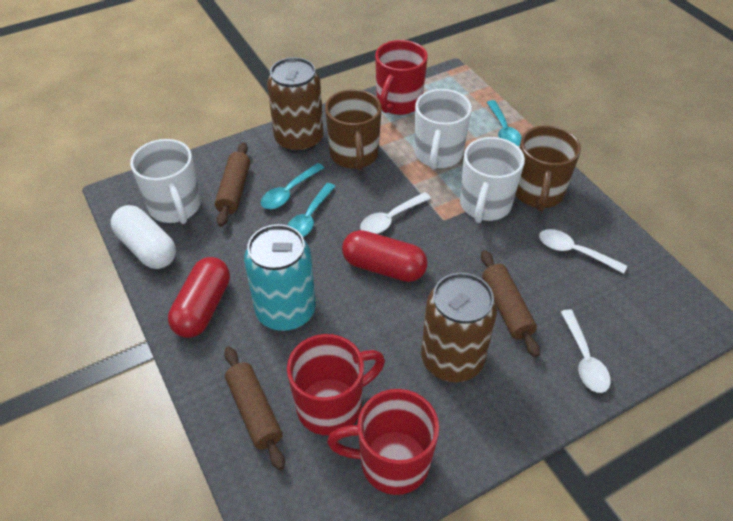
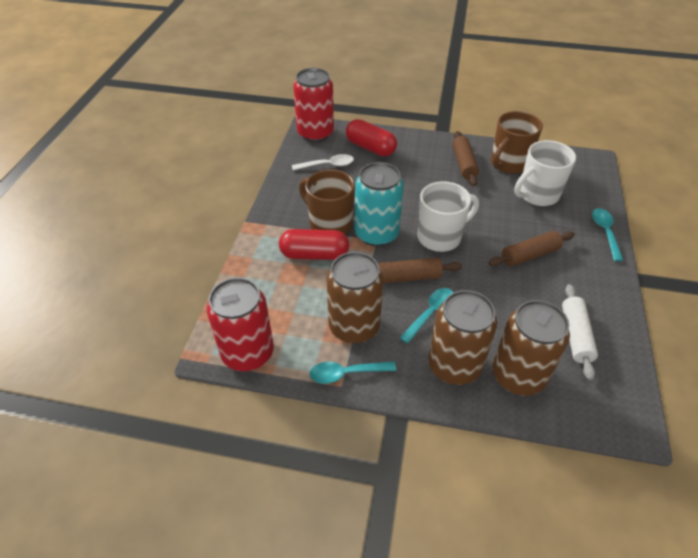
brown can: 2 -> 3
red can: 0 -> 2
red mug: 3 -> 0
white capsule: 1 -> 0
white mug: 3 -> 2
white rolling pin: 0 -> 1
white spoon: 3 -> 1

